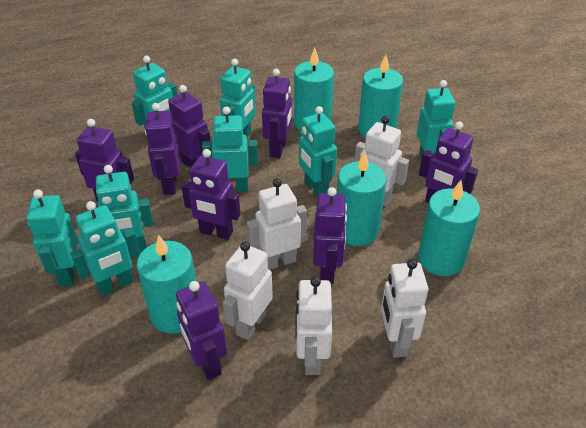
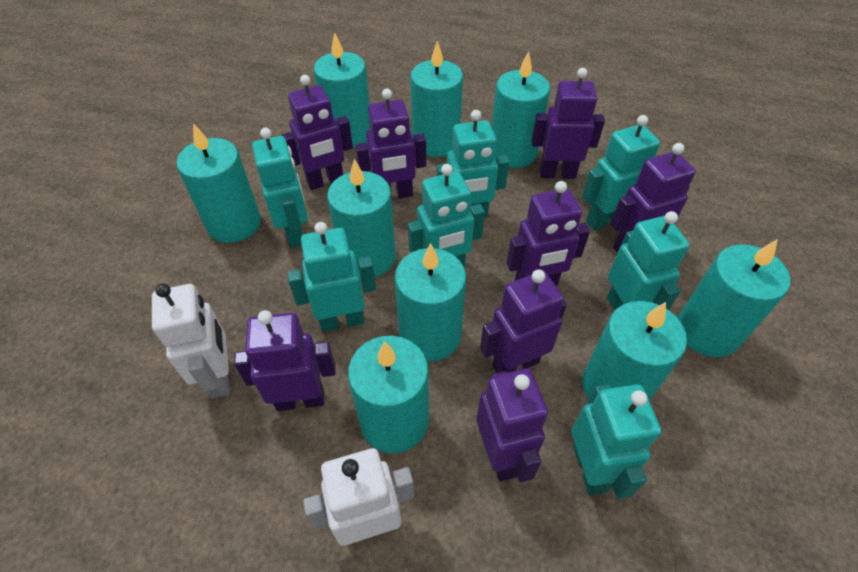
turquoise candle: 5 -> 9
turquoise robot: 8 -> 7
white robot: 5 -> 2

